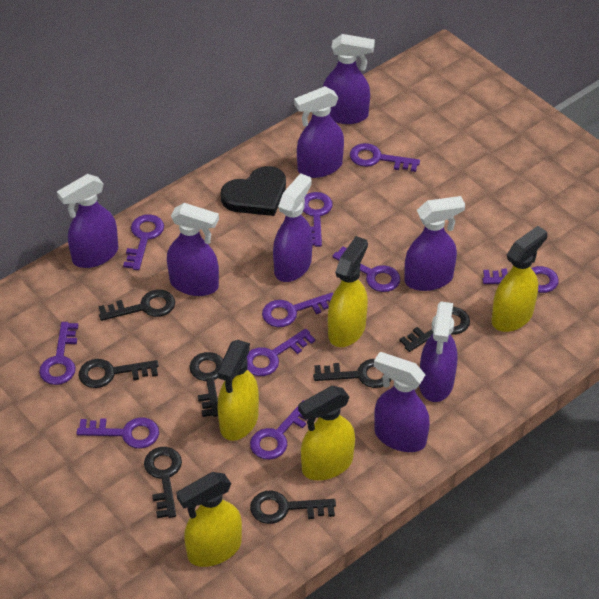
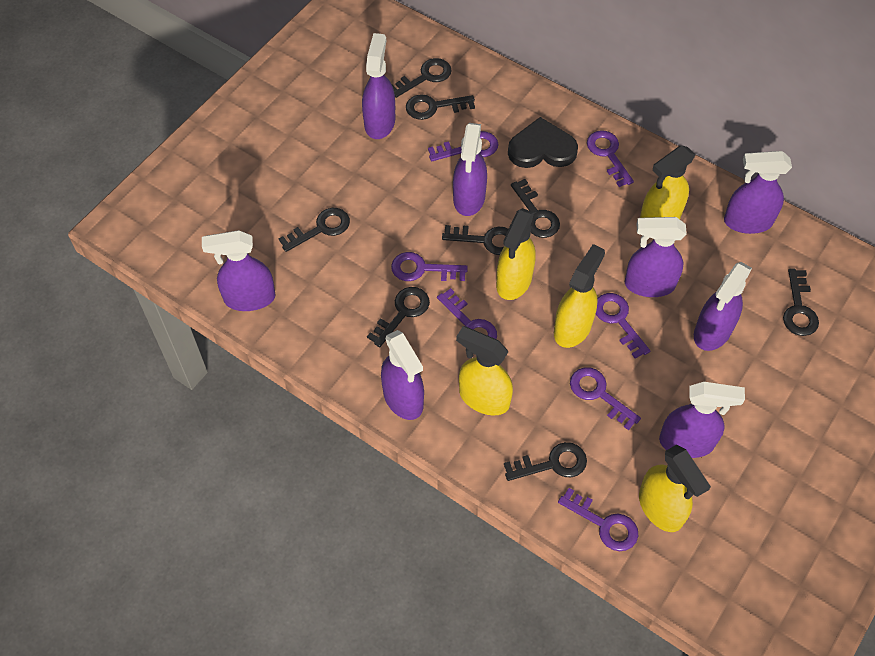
black key: 7 -> 8
purple key: 10 -> 7

